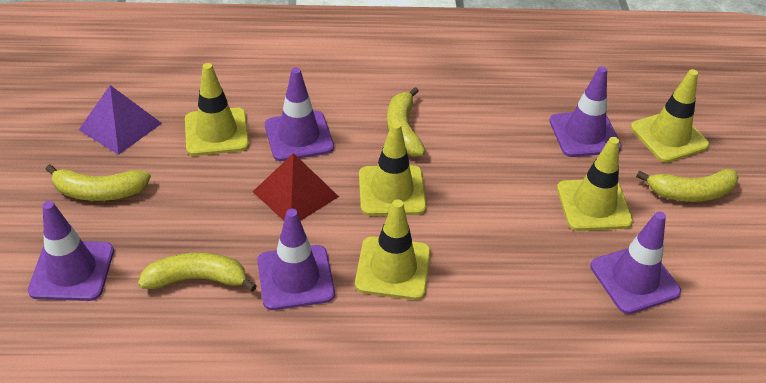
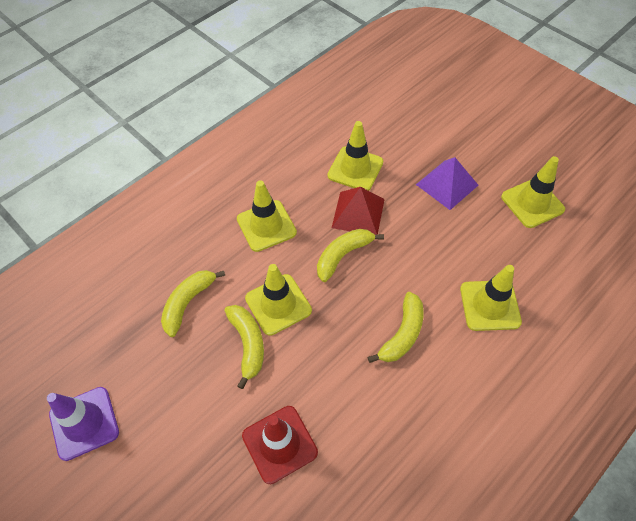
purple traffic cone: 5 -> 1
red traffic cone: 0 -> 1

